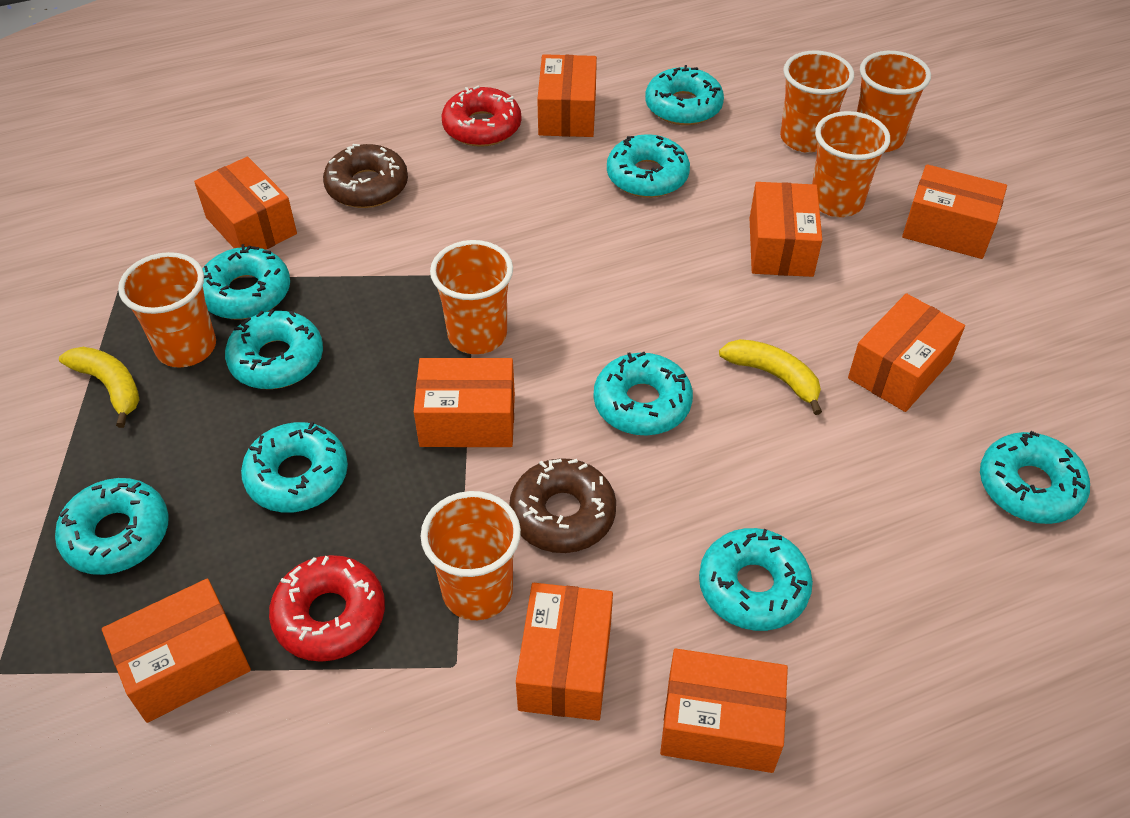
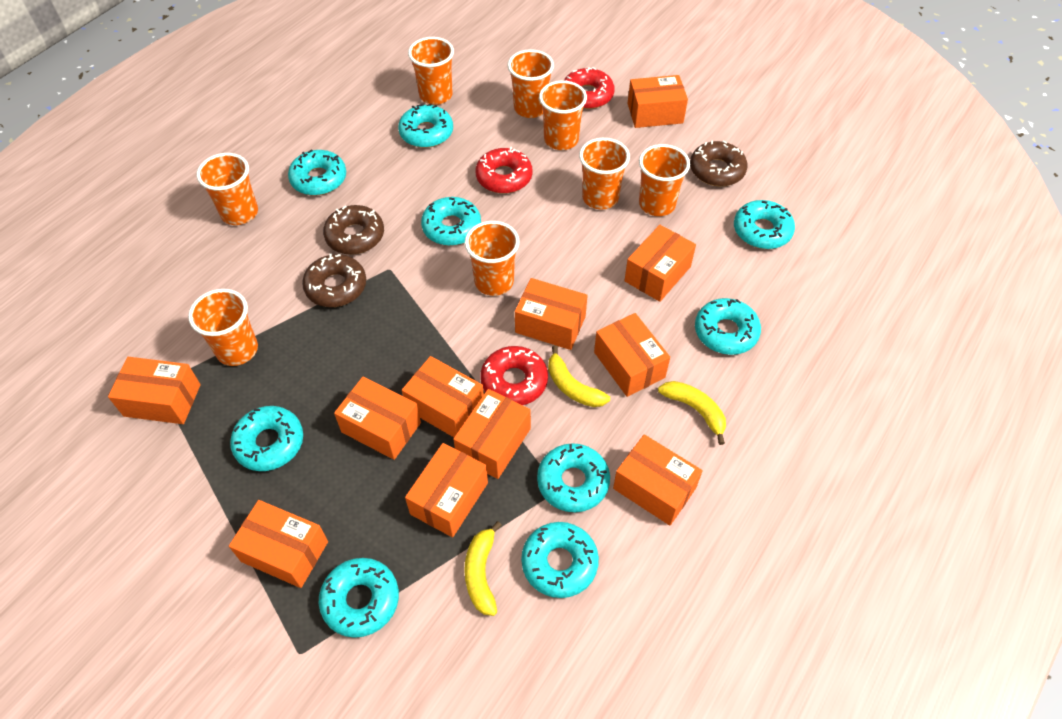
brown donut: 2 -> 3
orange box: 9 -> 11
orange cup: 6 -> 8
red donut: 2 -> 3
yellow banana: 2 -> 3

